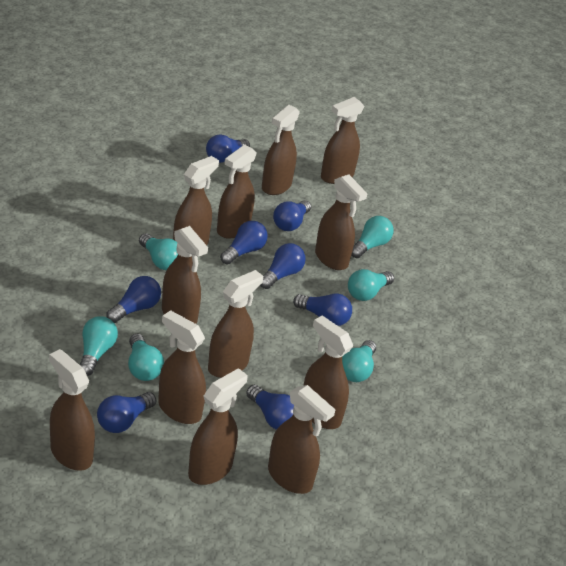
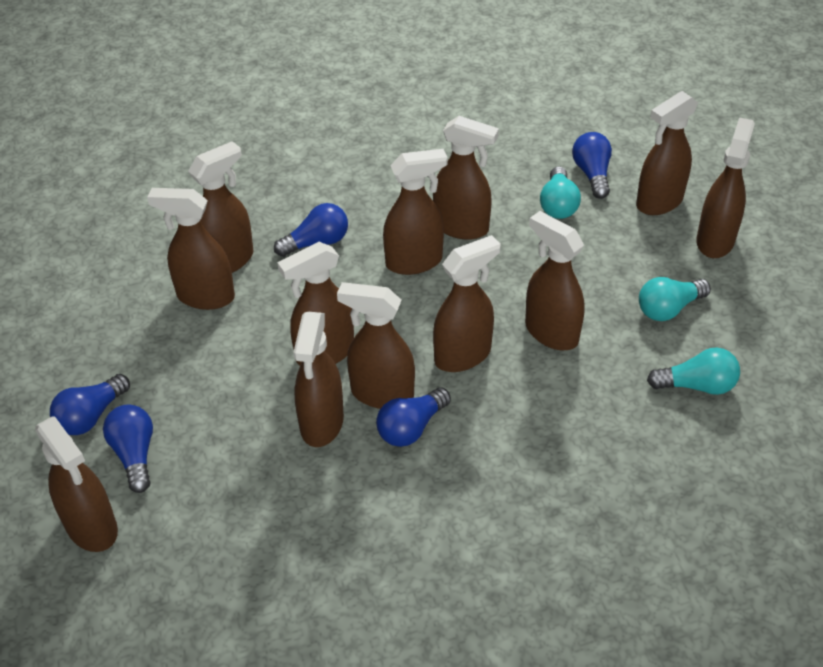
blue light bulb: 8 -> 5
turquoise light bulb: 6 -> 3

